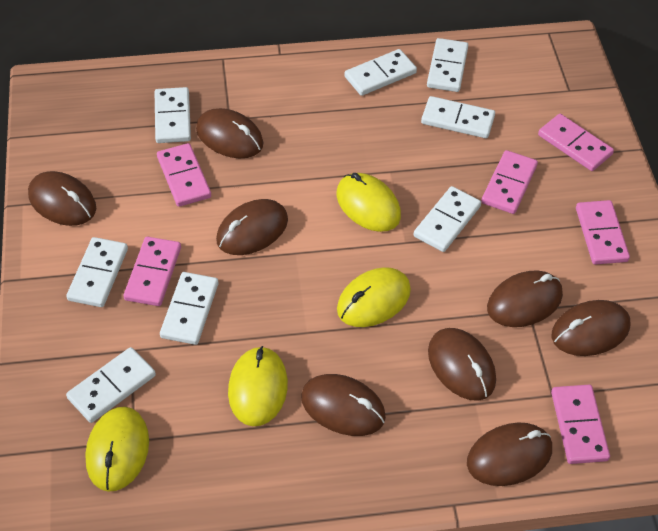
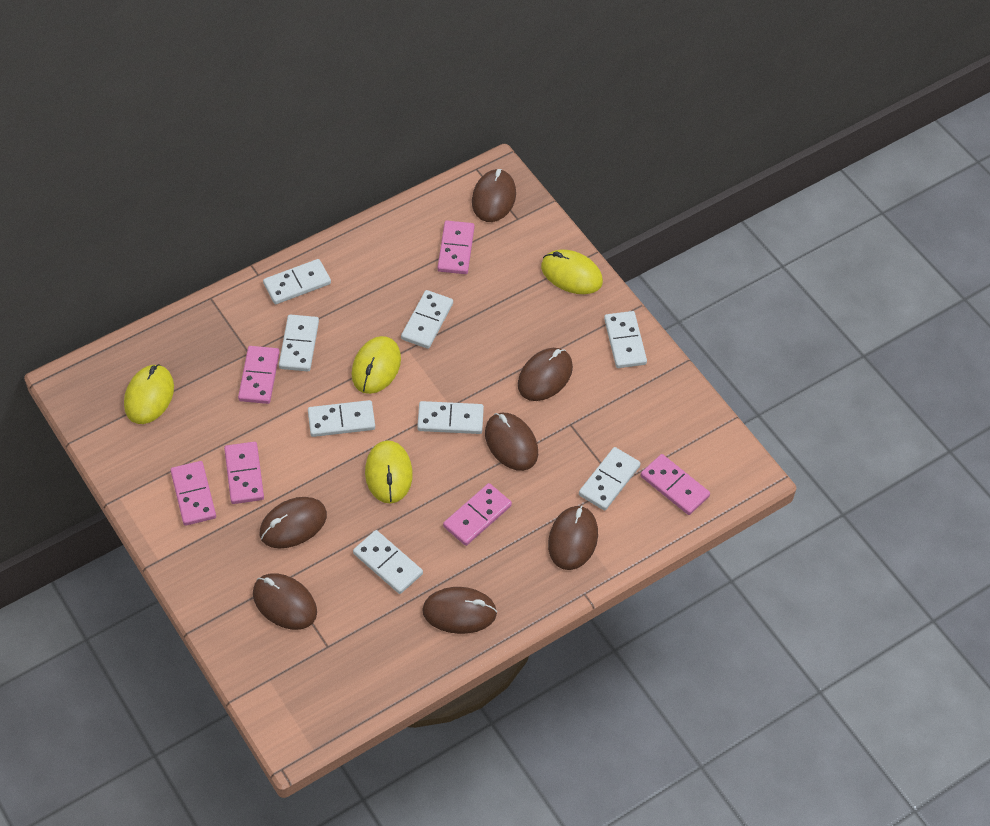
brown mouse: 8 -> 7

